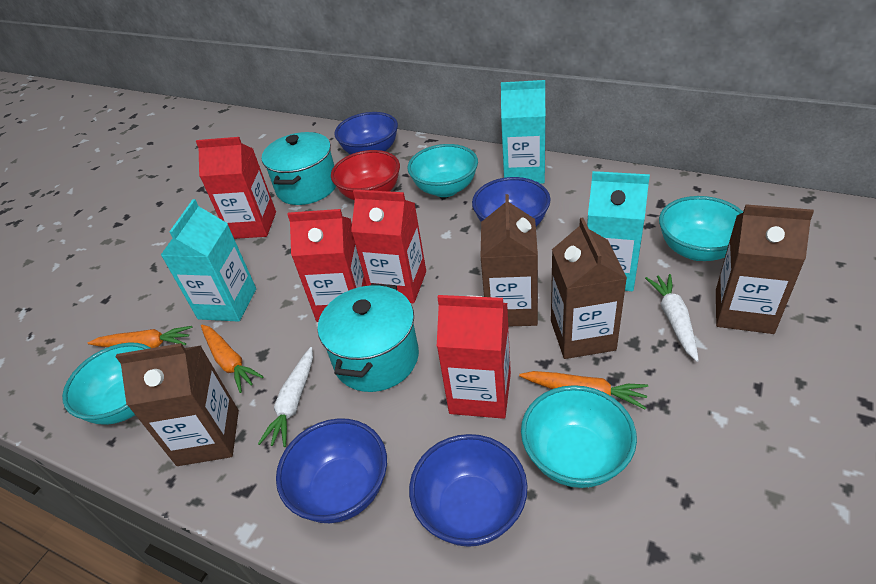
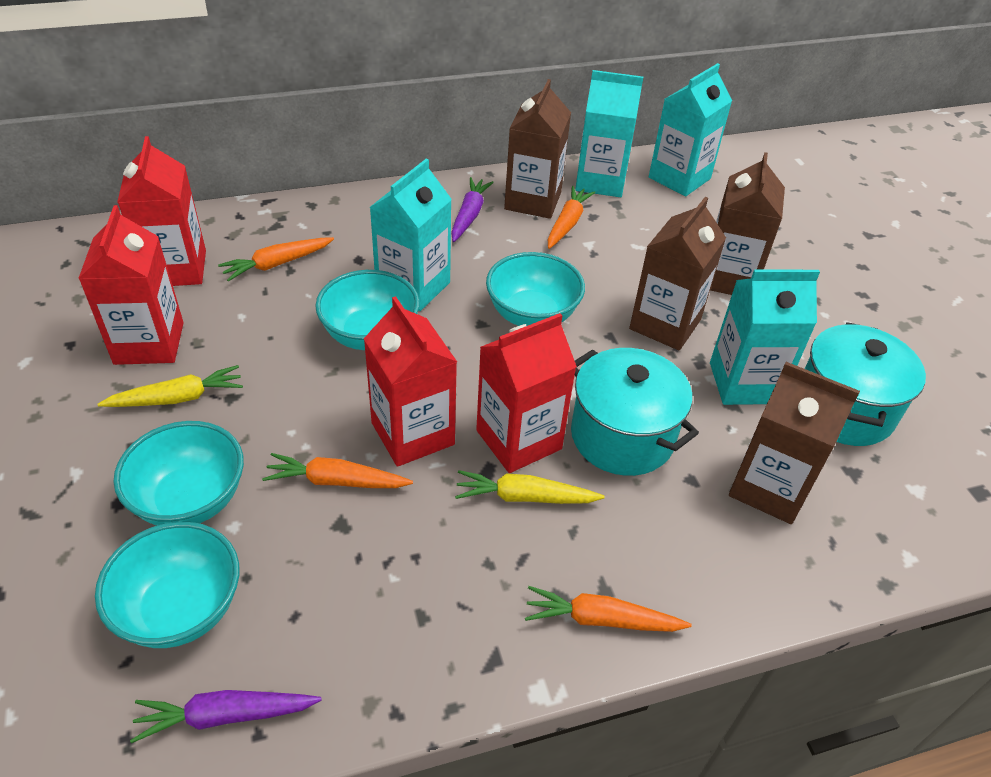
blue bowl: 4 -> 0
orange carrot: 3 -> 4
purple carrot: 0 -> 2
red bowl: 1 -> 0
turquoise carton: 3 -> 4
white carrot: 2 -> 0
yellow carrot: 0 -> 2

